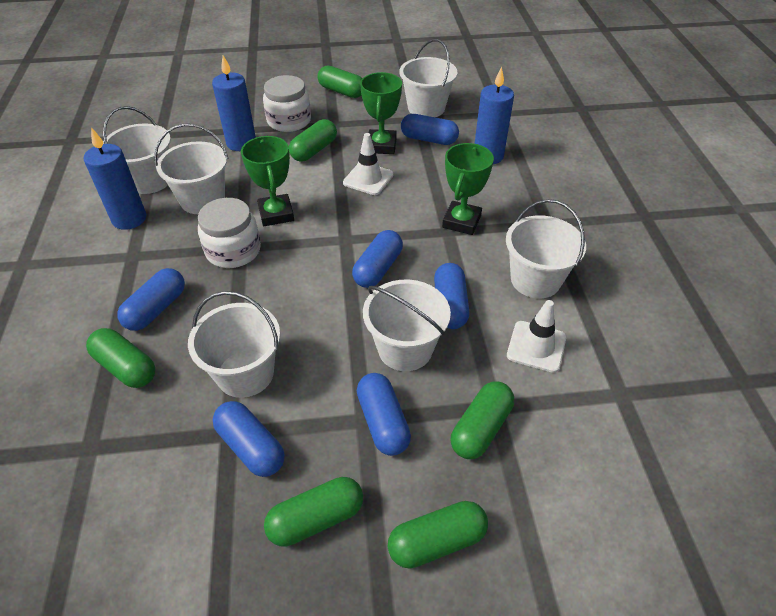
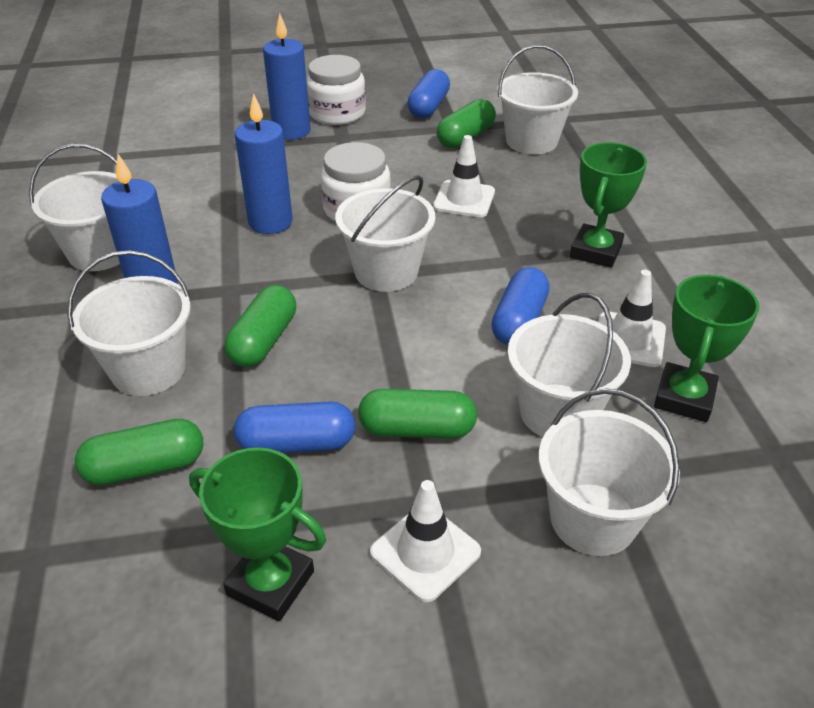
blue capsule: 6 -> 3
green capsule: 6 -> 4
white traffic cone: 2 -> 3

